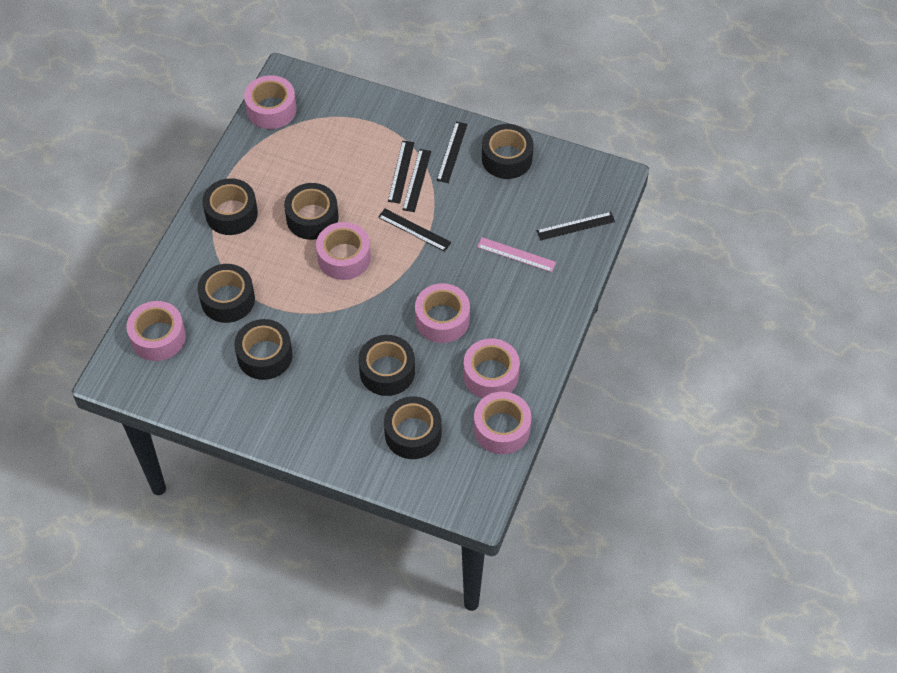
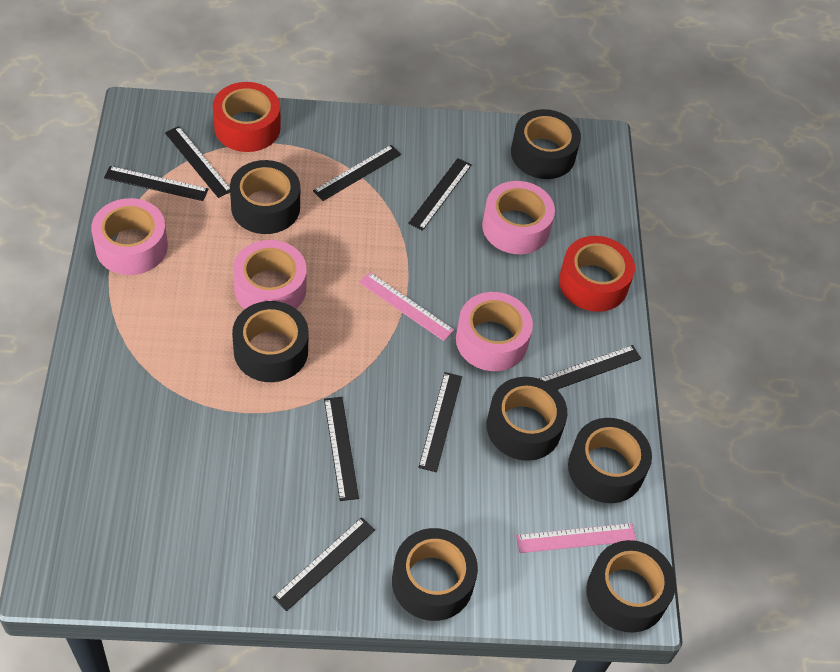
black ruler: 5 -> 8
pink ruler: 1 -> 2
pink tape: 6 -> 4
red tape: 0 -> 2

